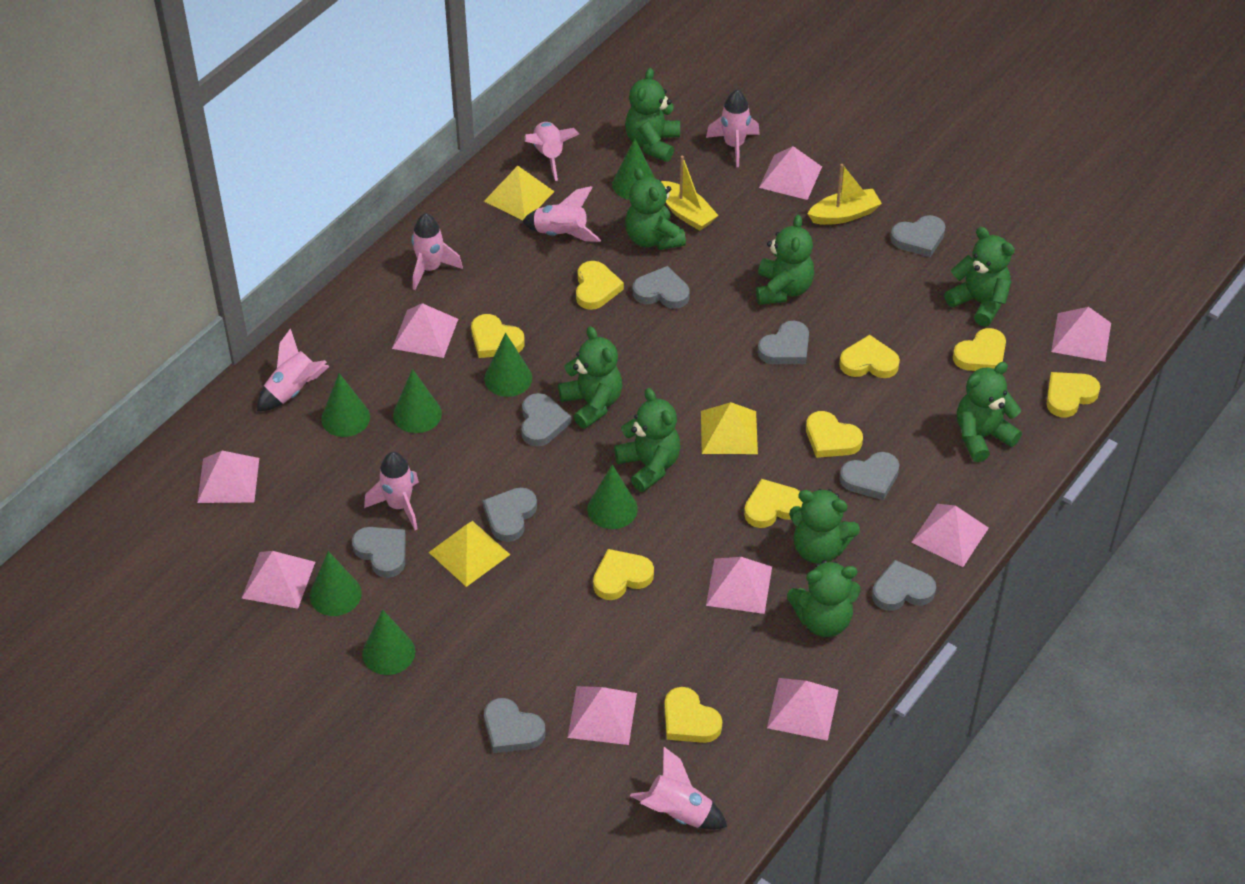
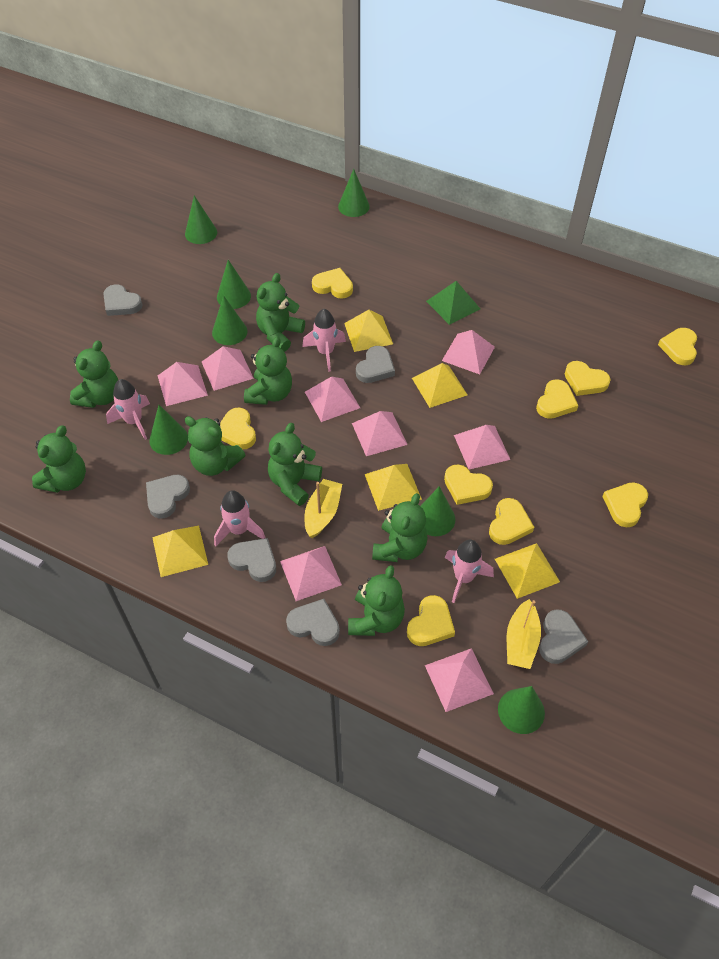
green pyramid: 0 -> 1
green teddy bear: 9 -> 8
grey heart: 9 -> 6
pink pyramid: 9 -> 8
pink rocket: 7 -> 4
yellow pyramid: 3 -> 5

